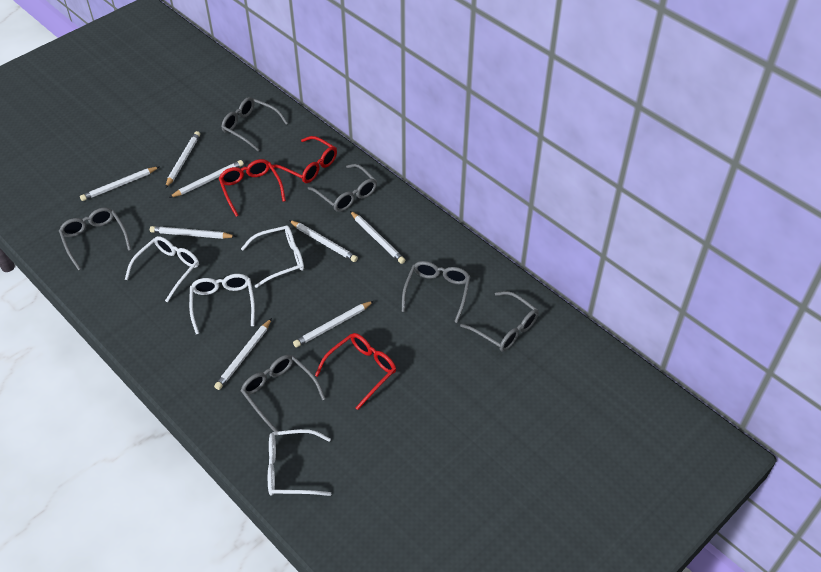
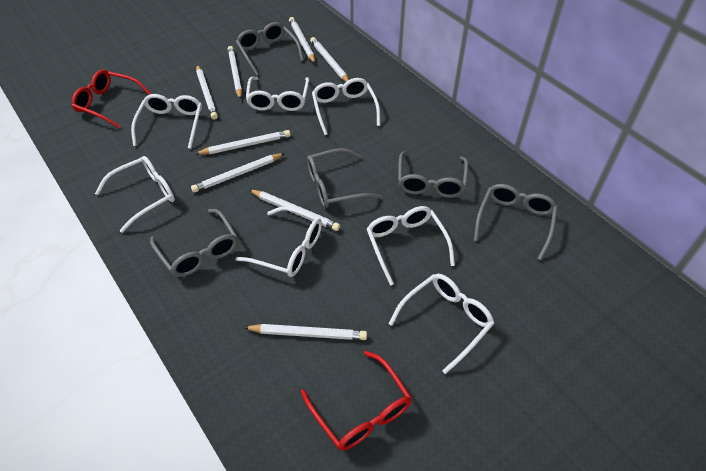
grey glasses: 6 -> 5
red glasses: 3 -> 2
white glasses: 4 -> 7

